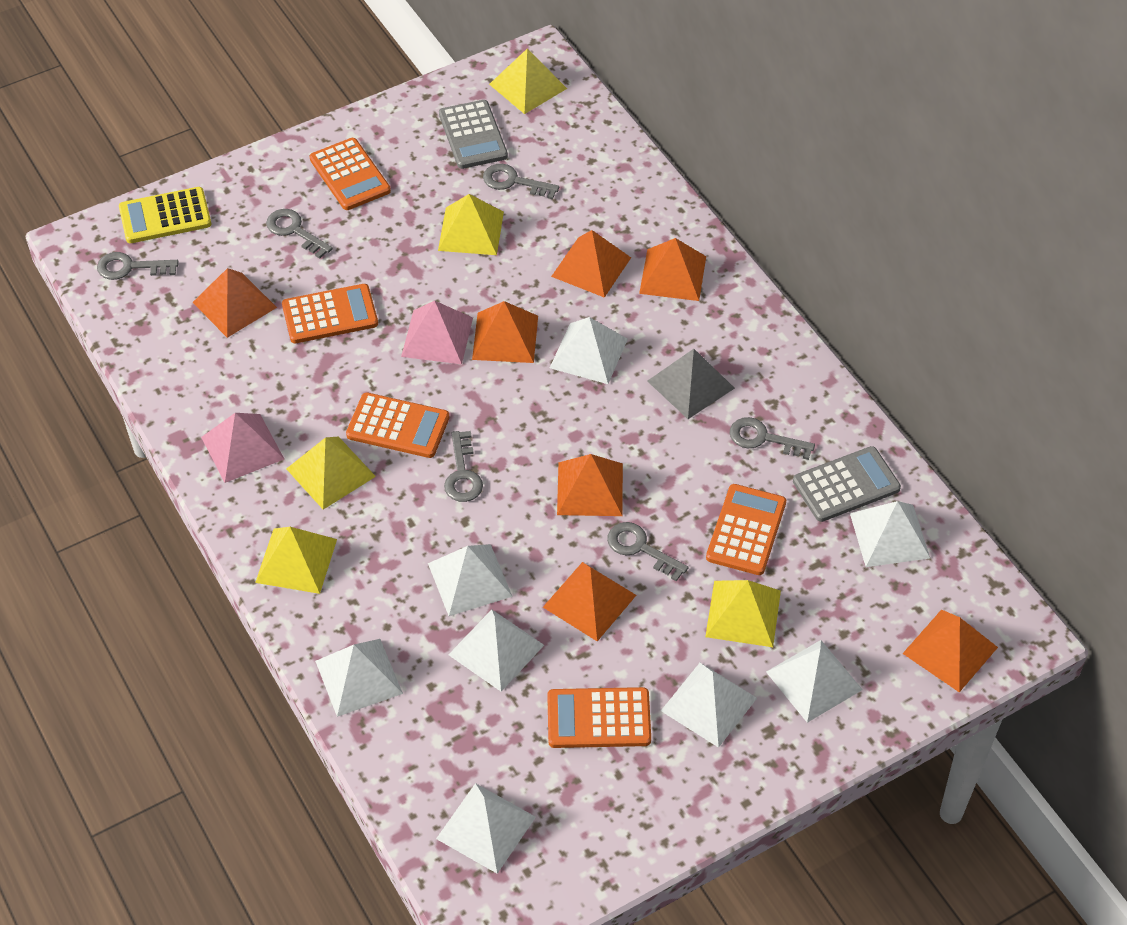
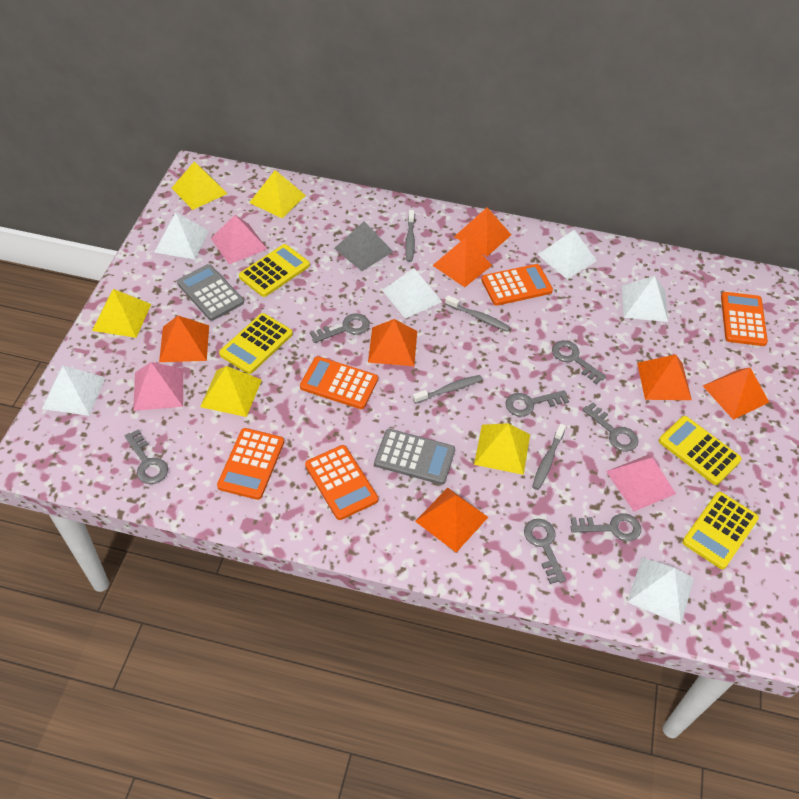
grey key: 6 -> 7
grey toothbrush: 0 -> 4
pink pyramid: 2 -> 3
white pyramid: 8 -> 6
yellow calculator: 1 -> 4

